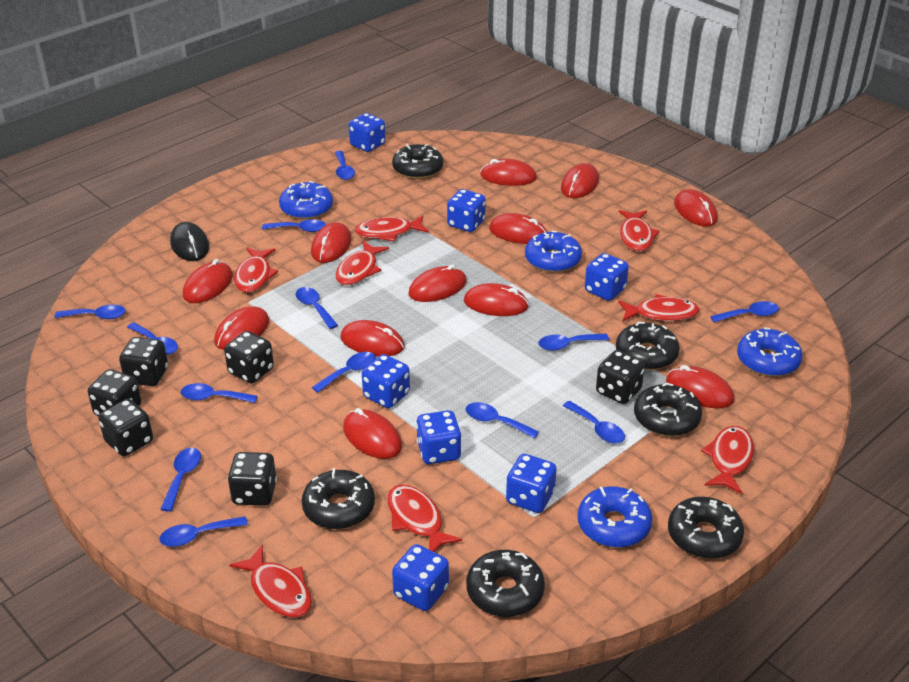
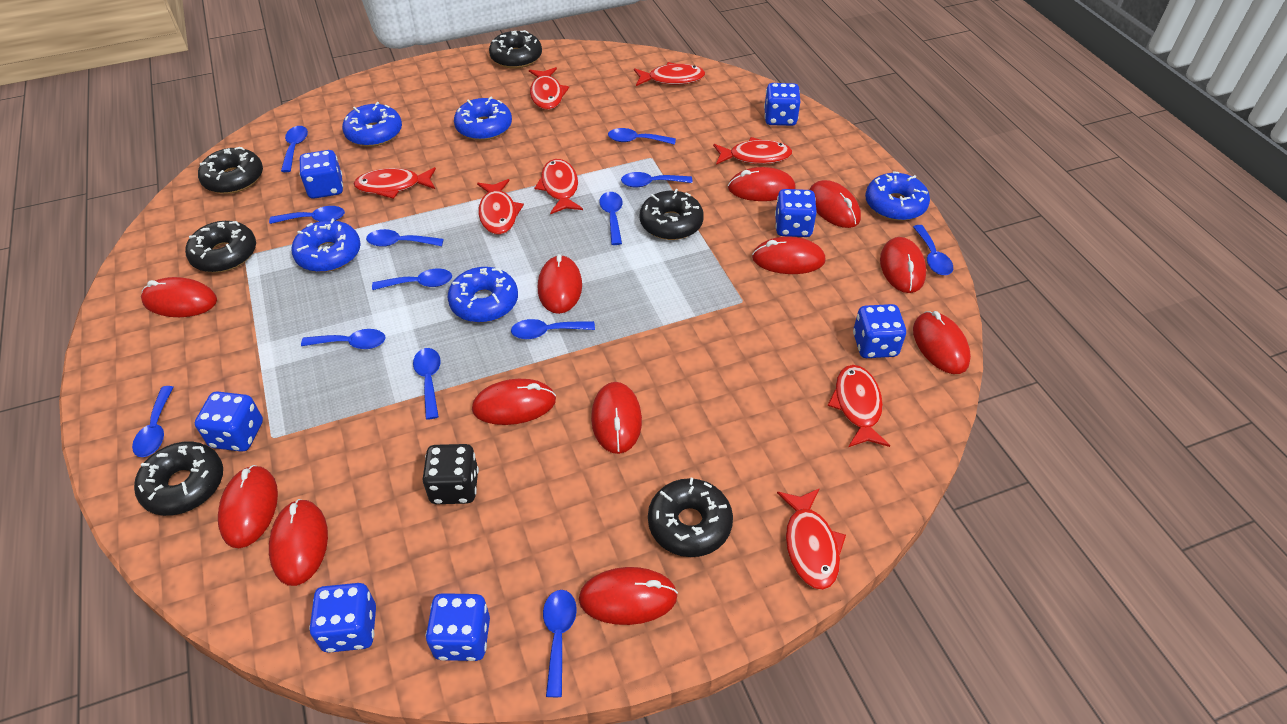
black dice: 6 -> 1
black mouse: 1 -> 0
blue donut: 4 -> 5

